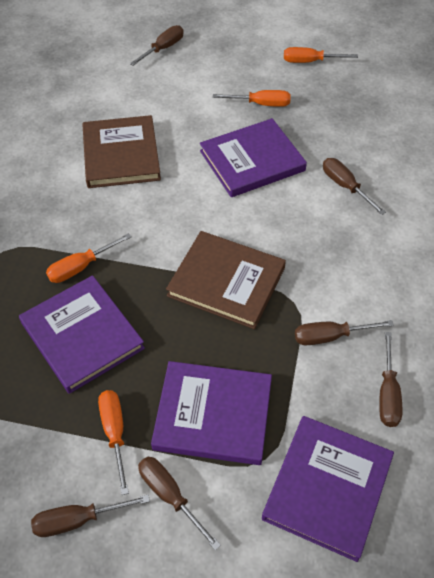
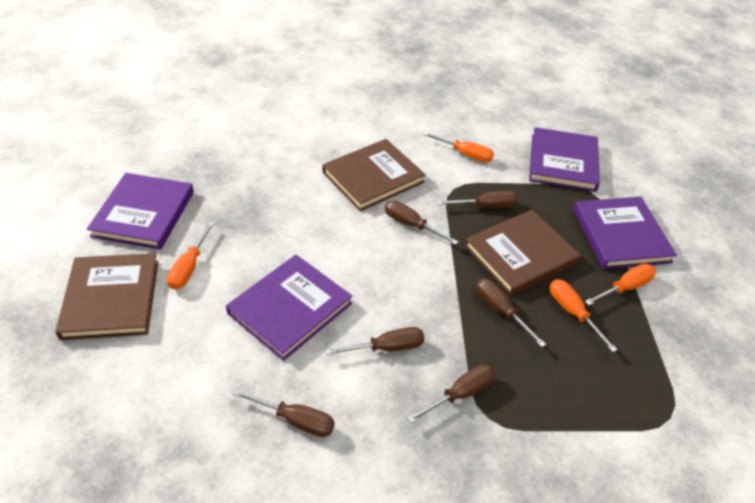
brown book: 2 -> 3

